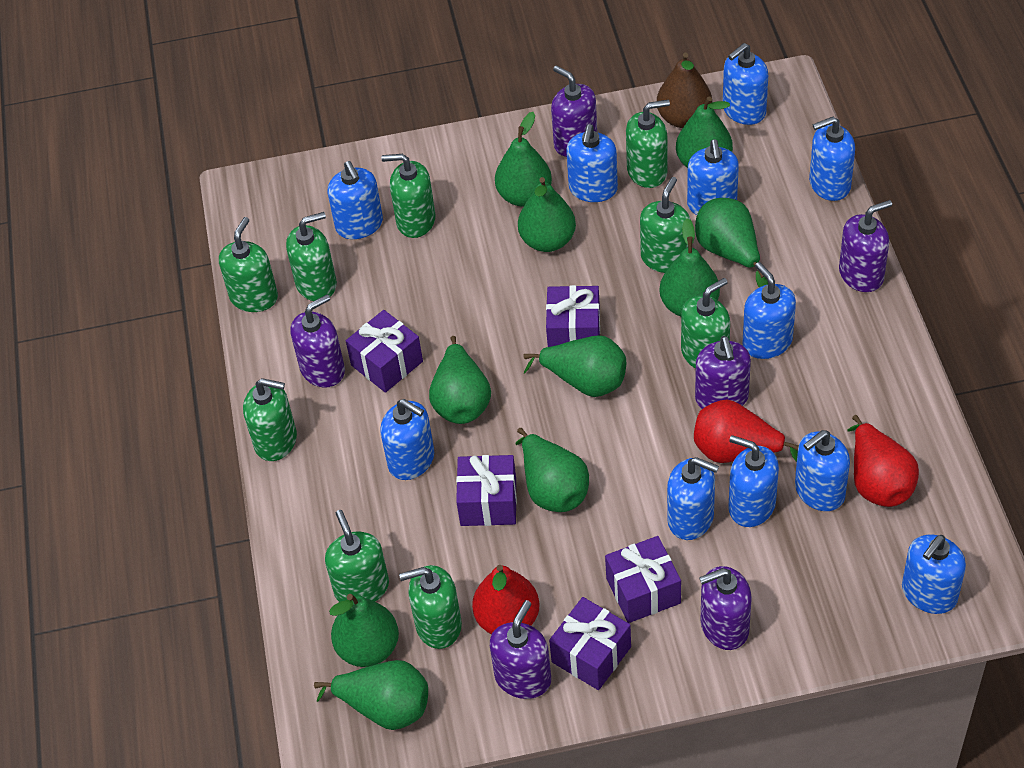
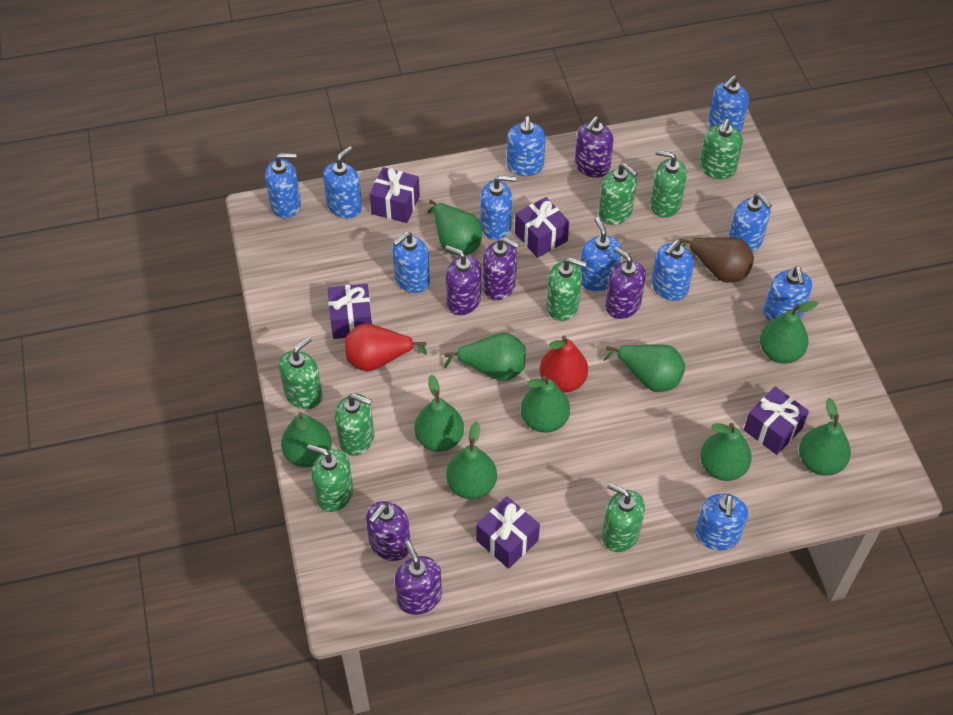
green soap dispenser: 9 -> 8
red pear: 3 -> 2

